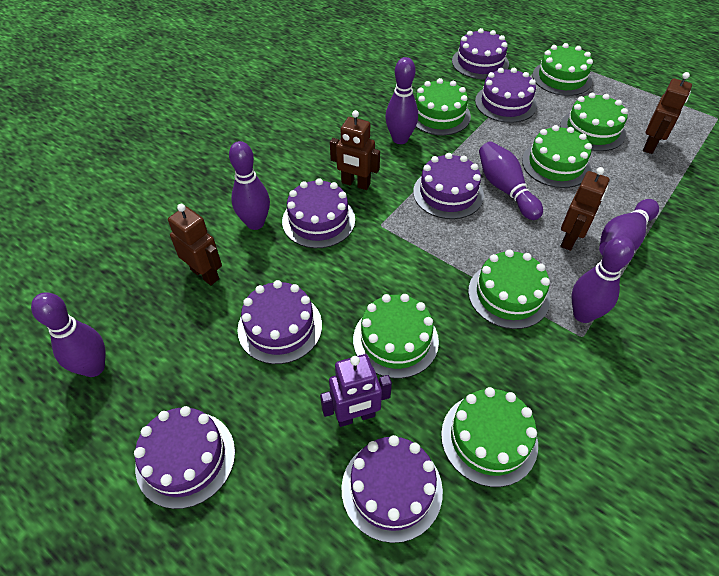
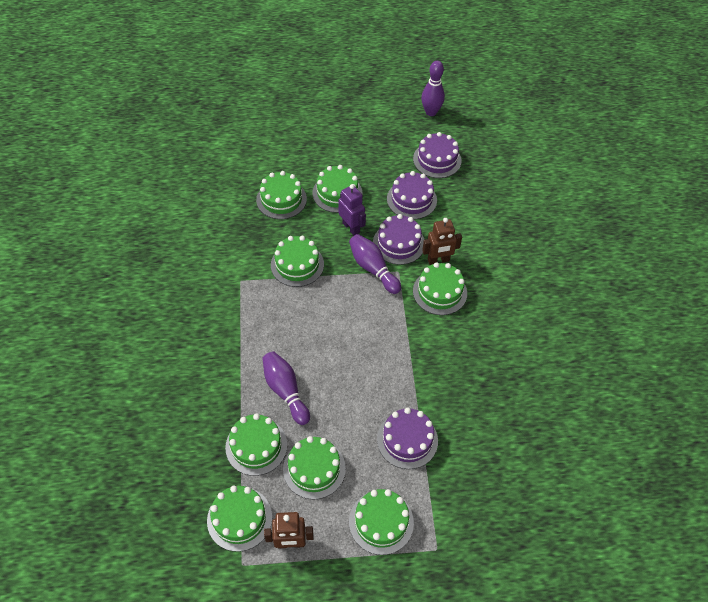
brown robot: 4 -> 2
green cake: 7 -> 8
purple bowling pin: 6 -> 3
purple cake: 7 -> 4

